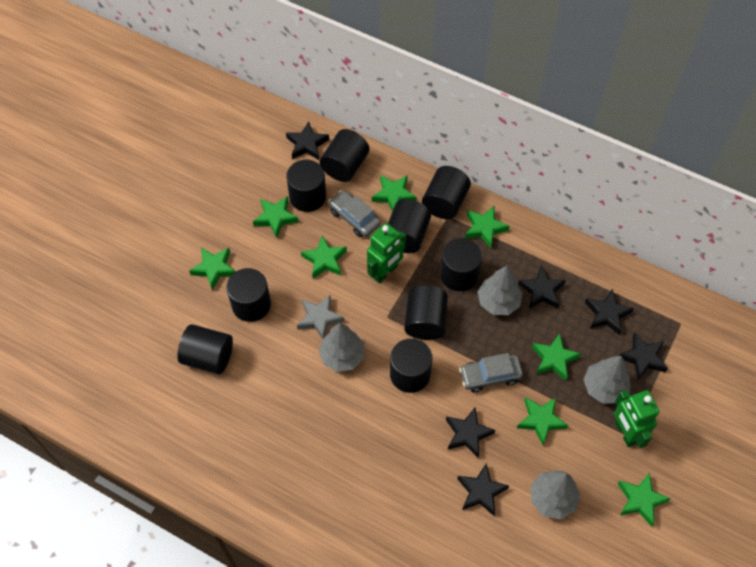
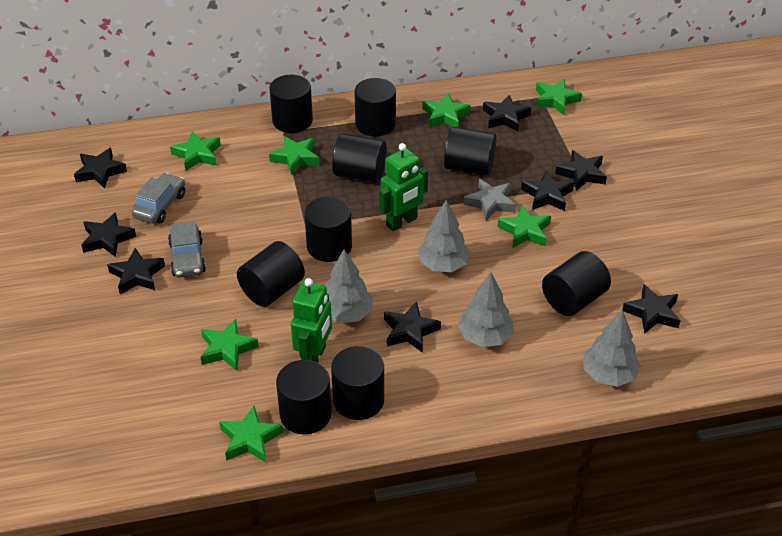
black star: 6 -> 8
green star: 8 -> 7

